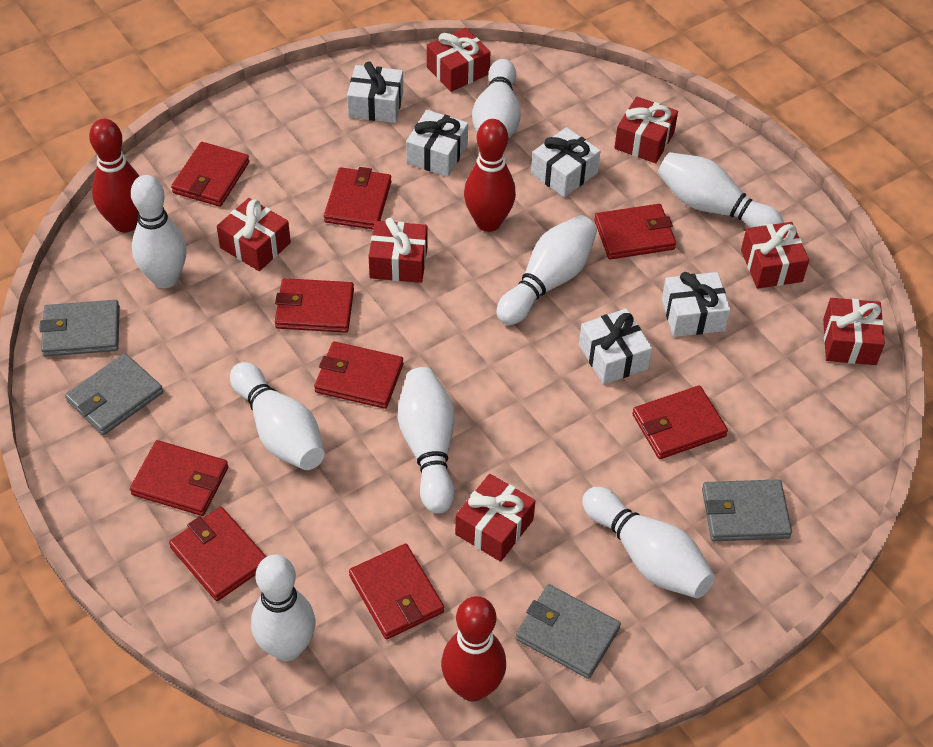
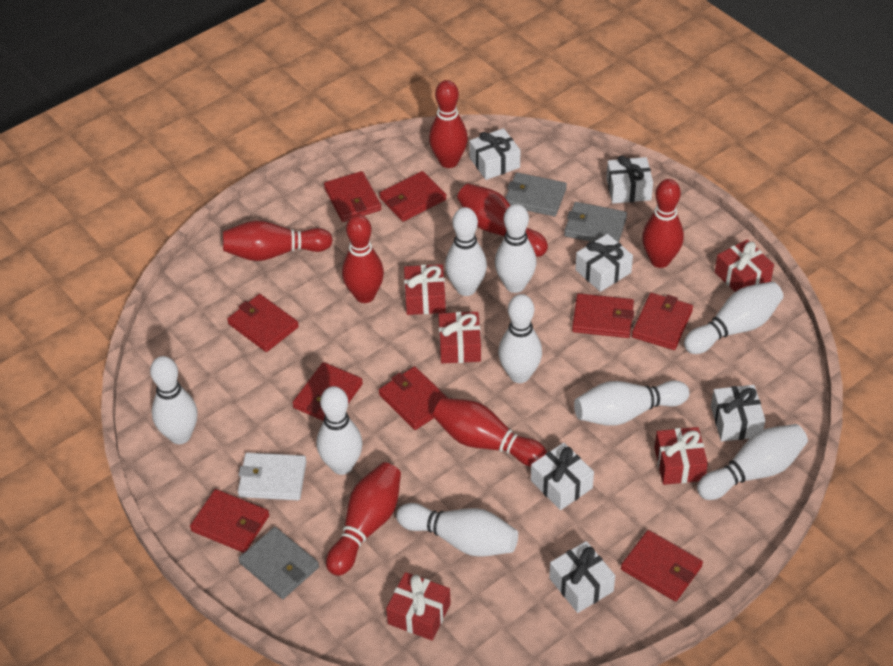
grey wallet: 4 -> 3
red bowling pin: 3 -> 7
red gift: 7 -> 5
white bowling pin: 8 -> 9
white gift: 5 -> 6
white wallet: 0 -> 1

